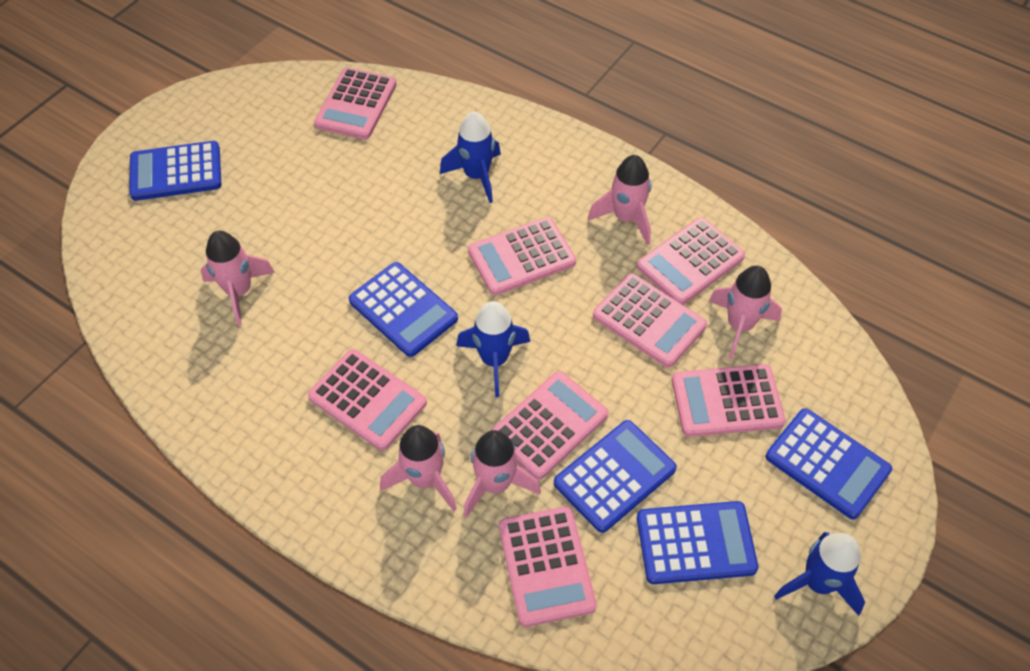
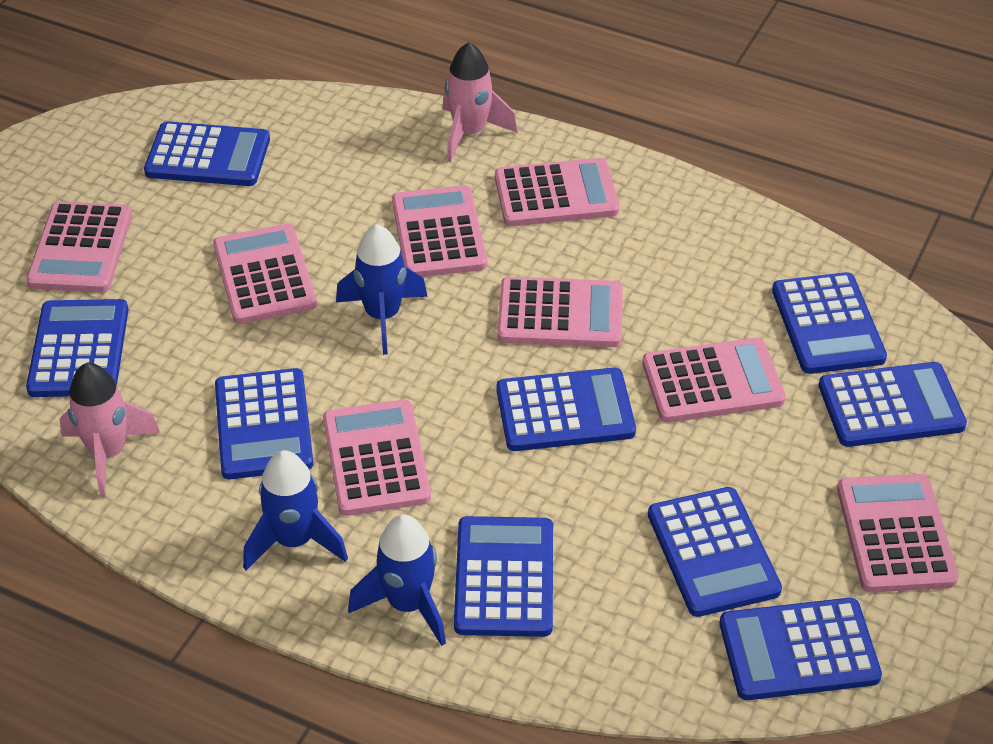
blue calculator: 5 -> 9
pink rocket: 5 -> 2

